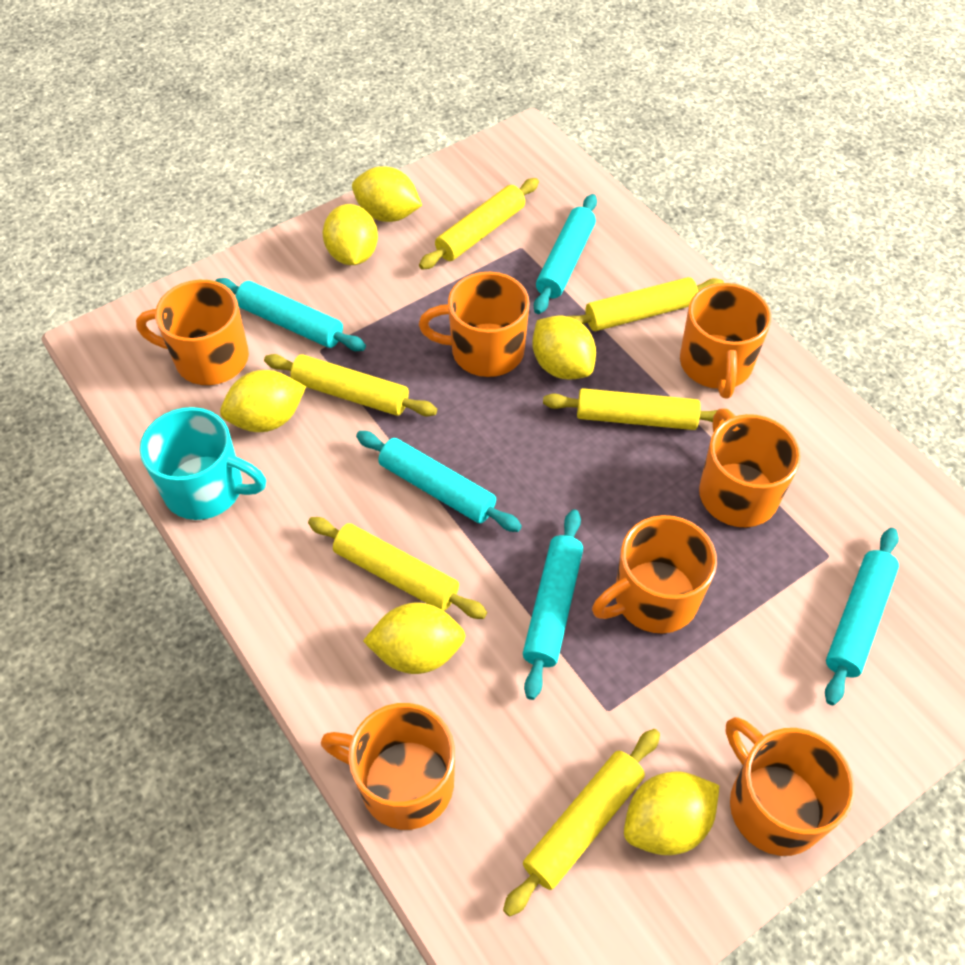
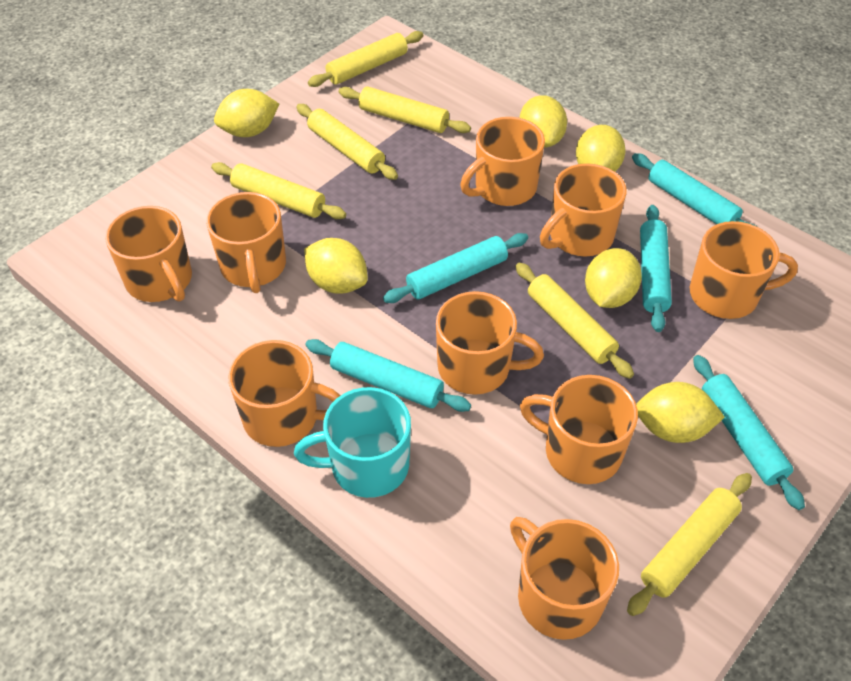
orange mug: 7 -> 9

